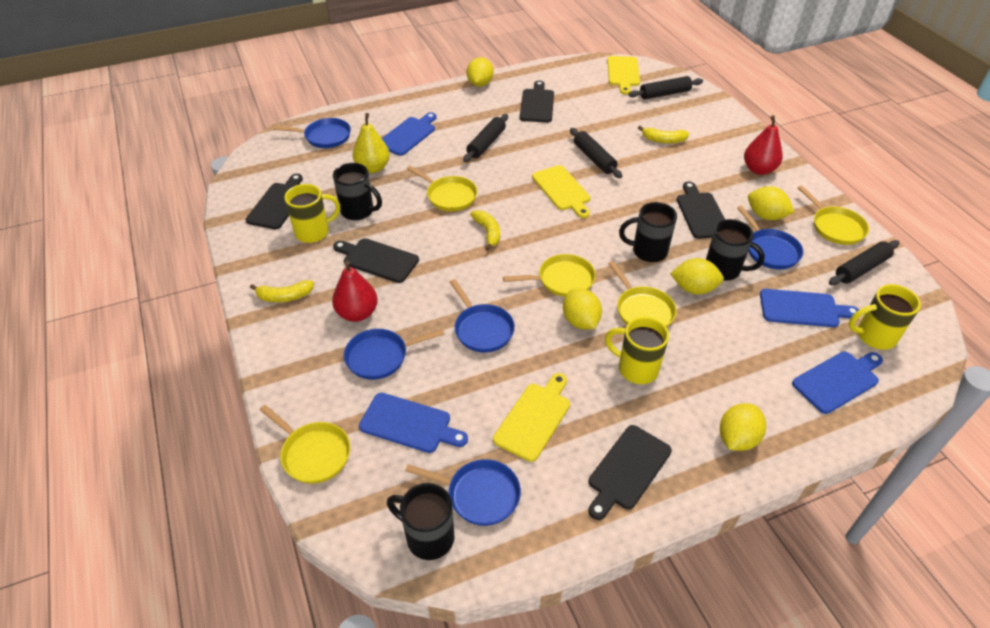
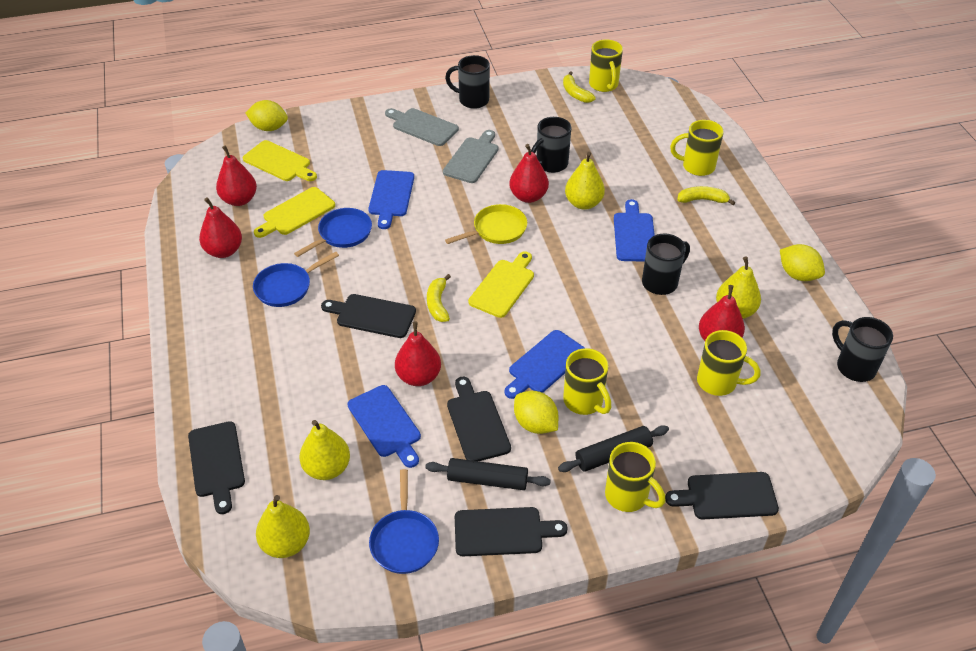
black rolling pin: 4 -> 2
blue pan: 5 -> 3
grey cutting board: 0 -> 2
red pear: 2 -> 5
yellow lemon: 5 -> 3
yellow mug: 3 -> 5
yellow pan: 5 -> 1
yellow pear: 1 -> 4

